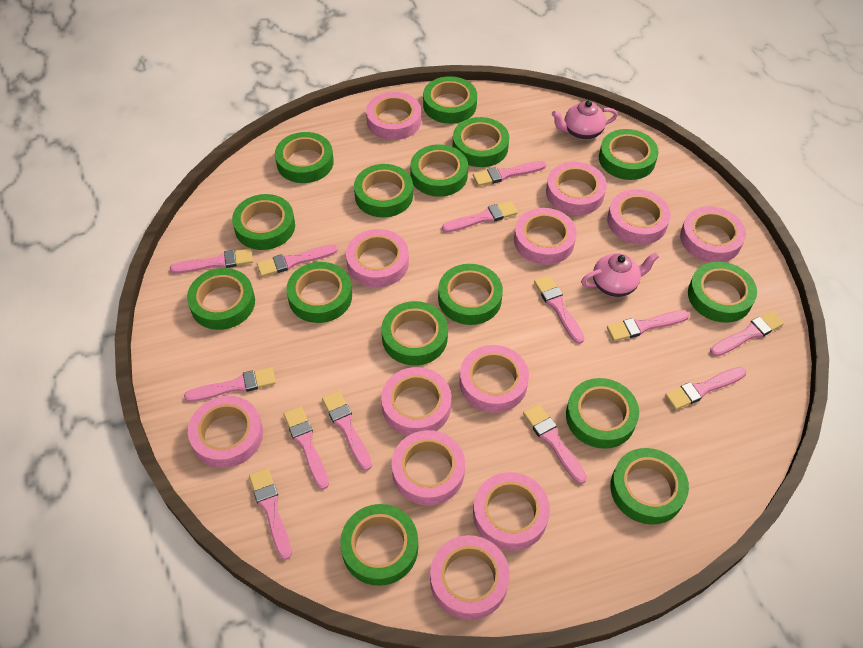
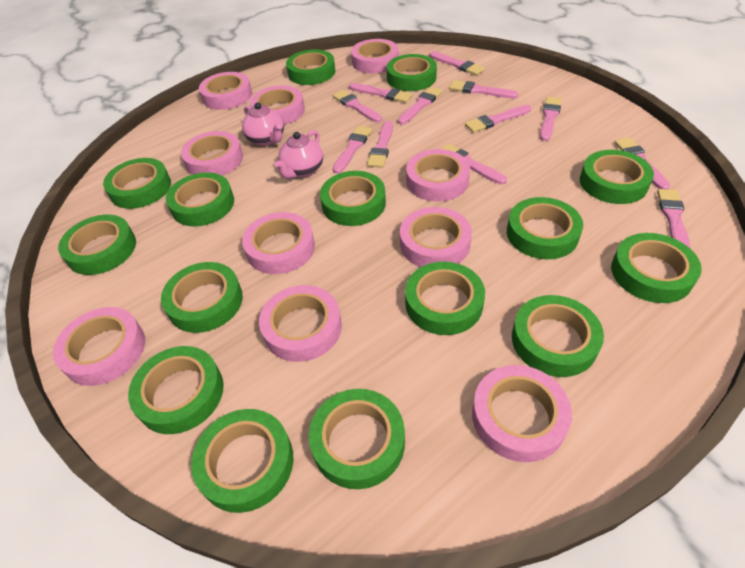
pink brush: 13 -> 12
pink tape: 12 -> 10

